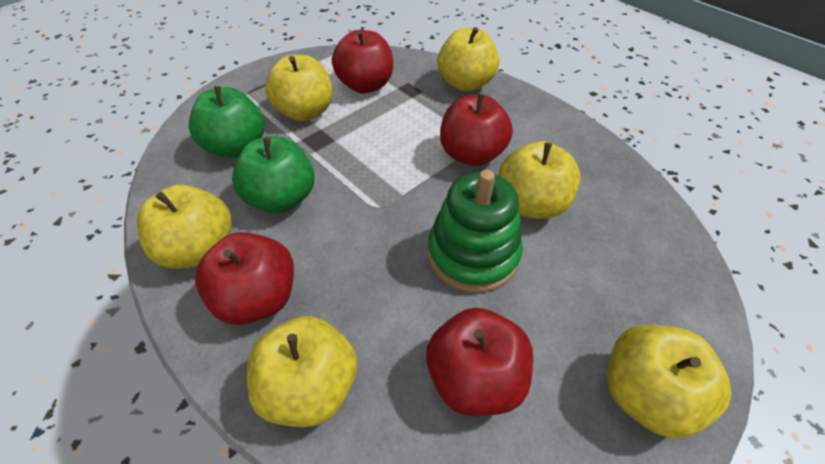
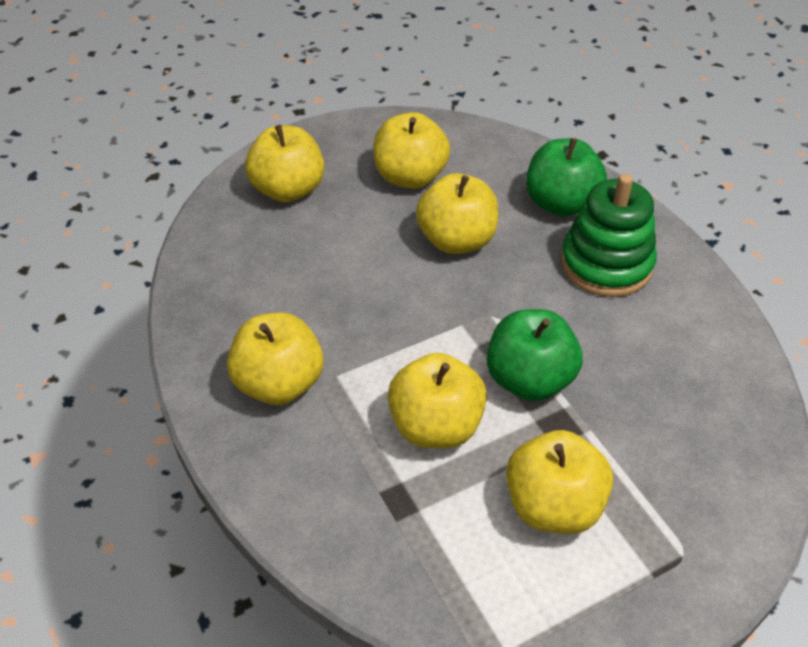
red apple: 4 -> 0

